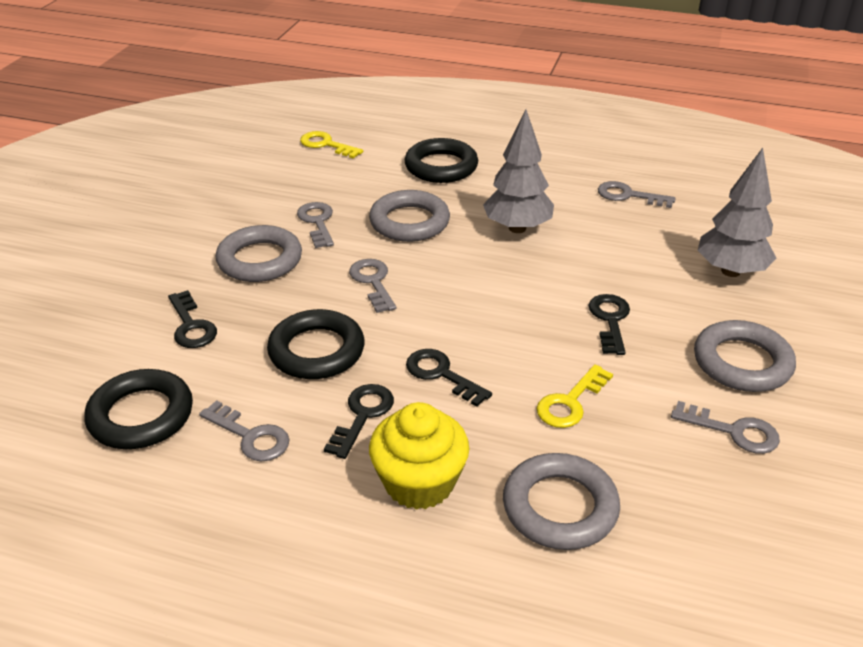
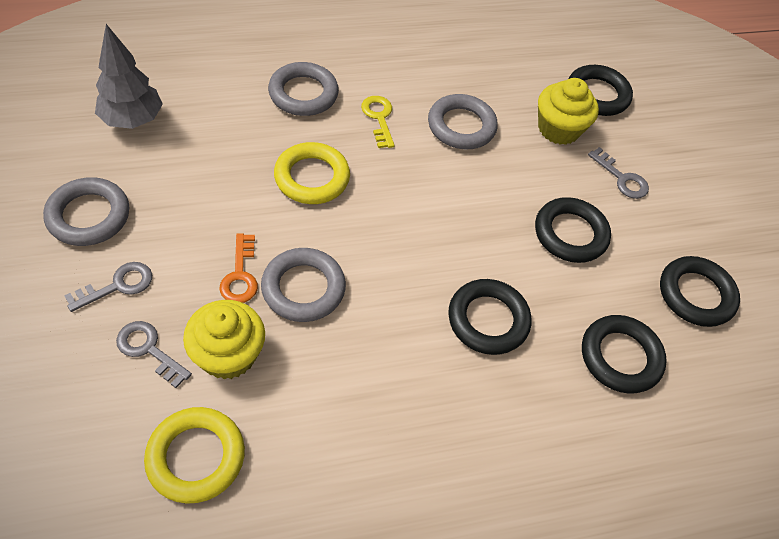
black key: 4 -> 0
black ring: 3 -> 5
grey key: 5 -> 3
grey tree: 2 -> 1
orange key: 0 -> 1
yellow cupcake: 1 -> 2
yellow key: 2 -> 1
yellow ring: 0 -> 2

